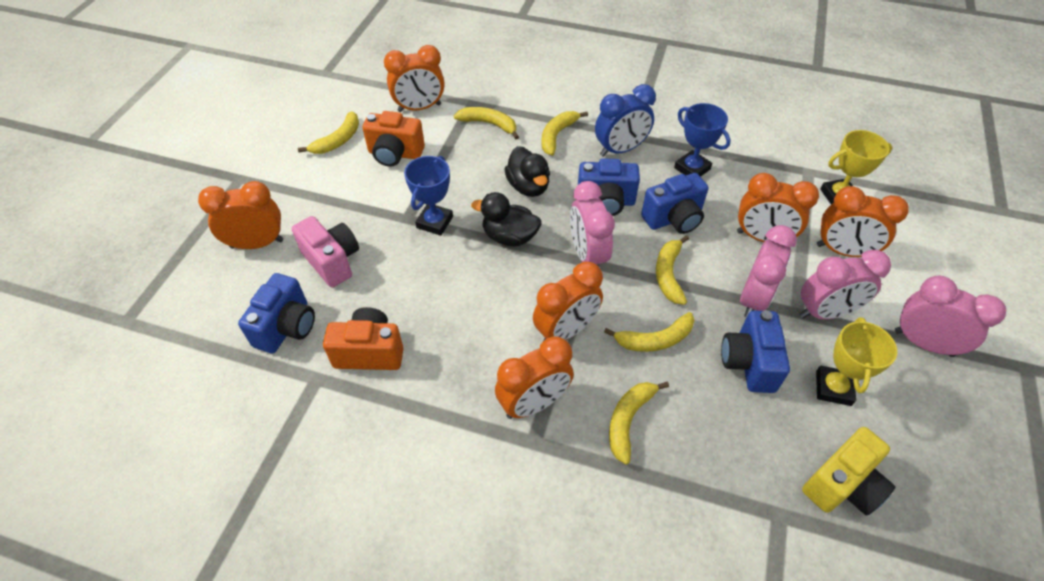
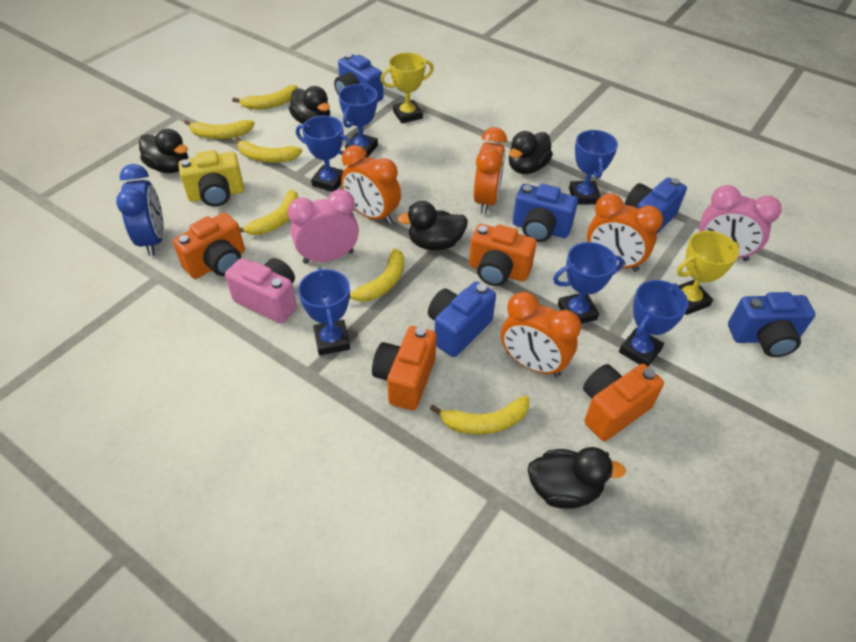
black duck: 2 -> 5
blue camera: 4 -> 5
blue trophy: 2 -> 6
orange camera: 2 -> 4
orange clock: 6 -> 4
pink clock: 4 -> 2

